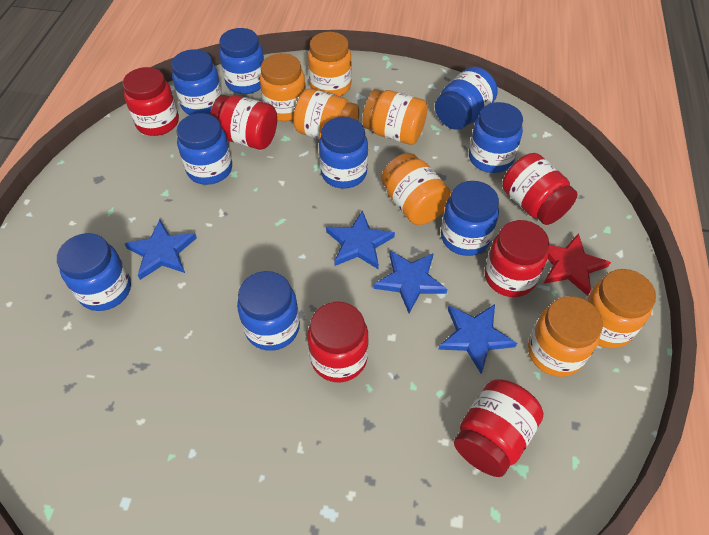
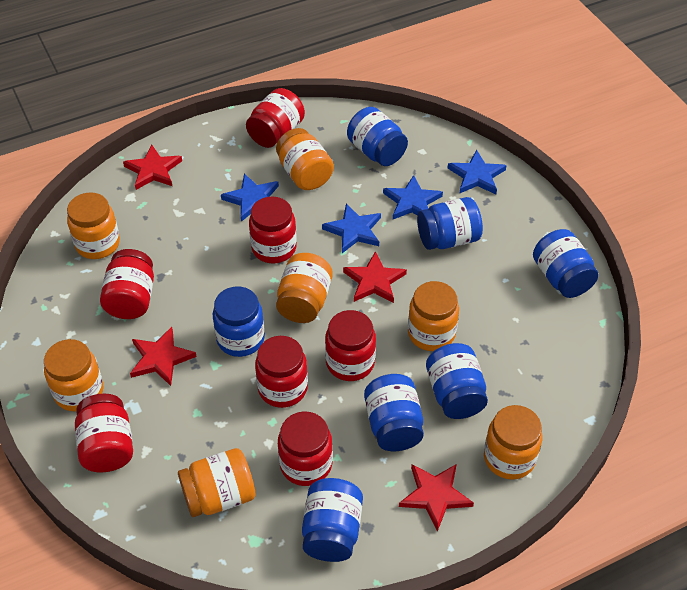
blue jar: 9 -> 7
red jar: 6 -> 7
red star: 1 -> 4

